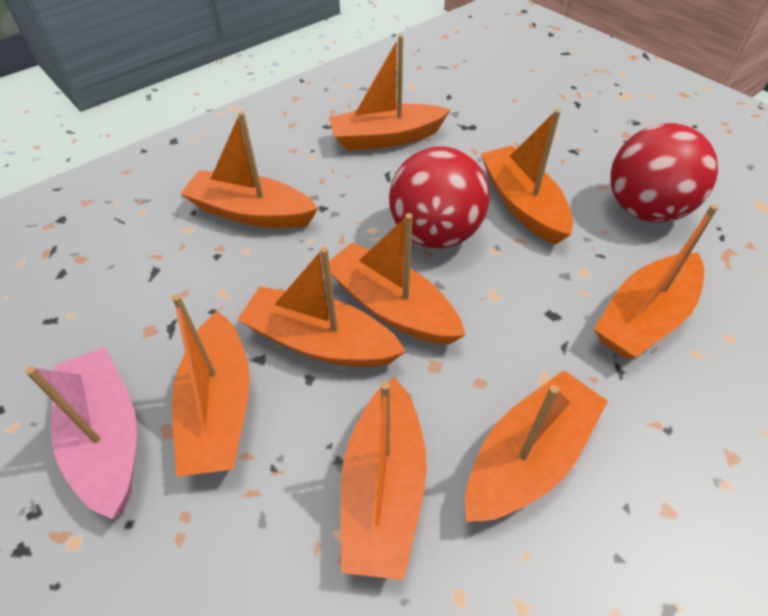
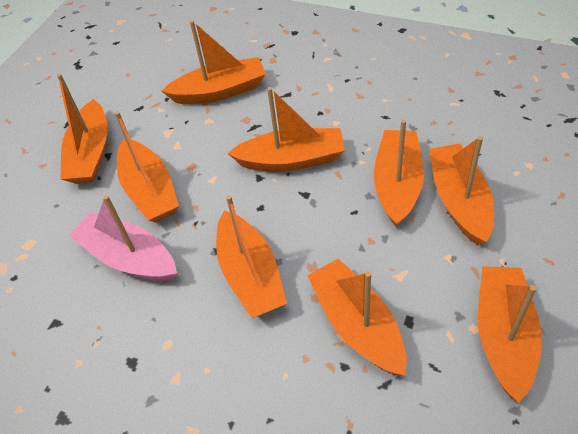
red ball: 2 -> 0

